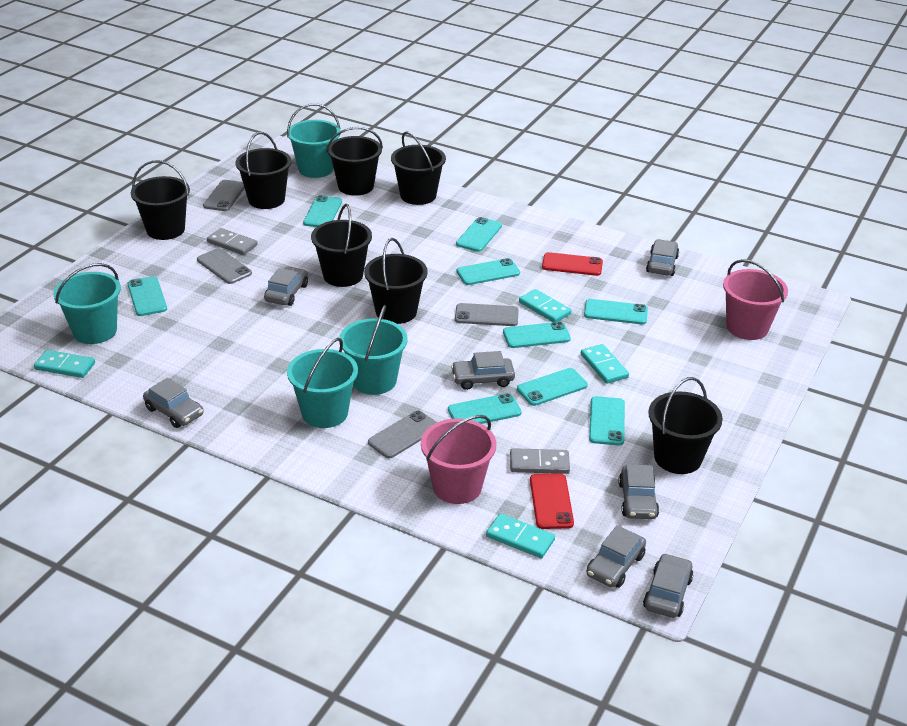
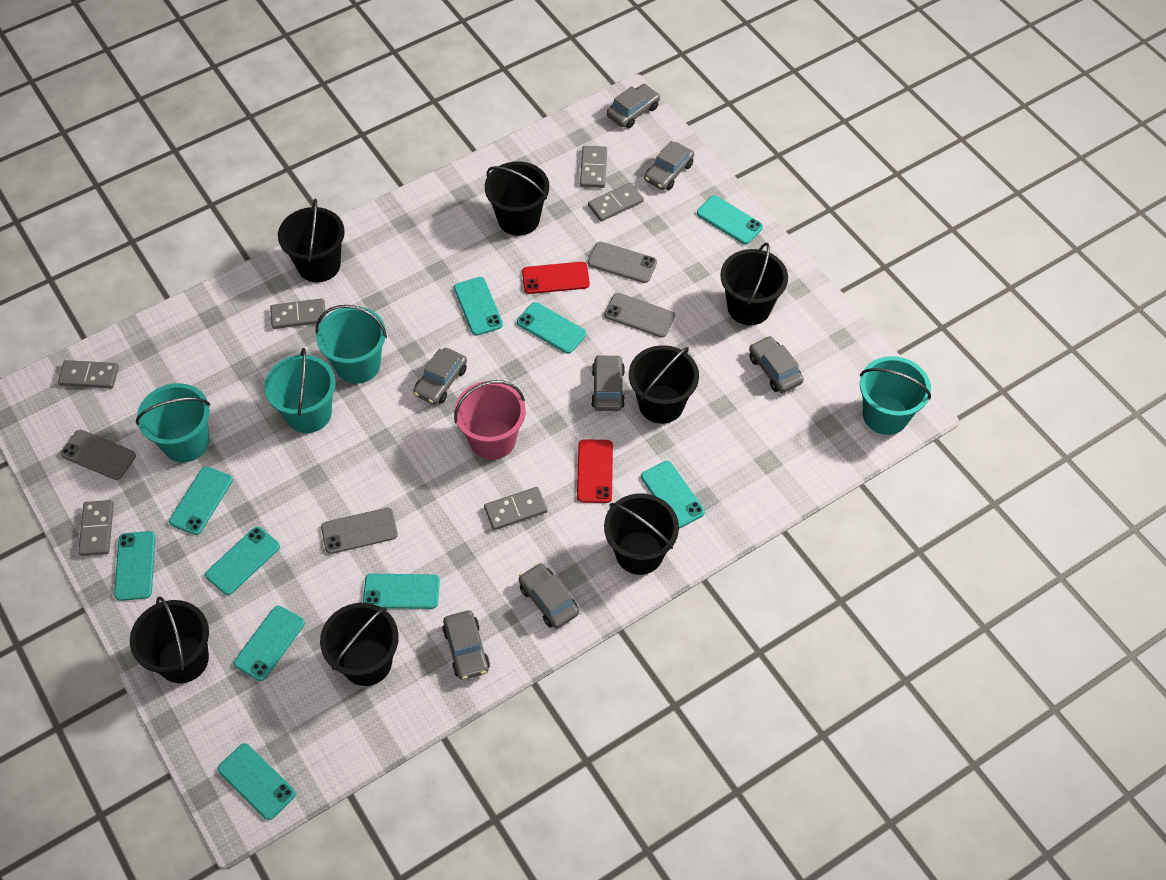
grey domino: 2 -> 6
pink bucket: 2 -> 1
turquoise domino: 4 -> 0
turquoise phone: 9 -> 10

